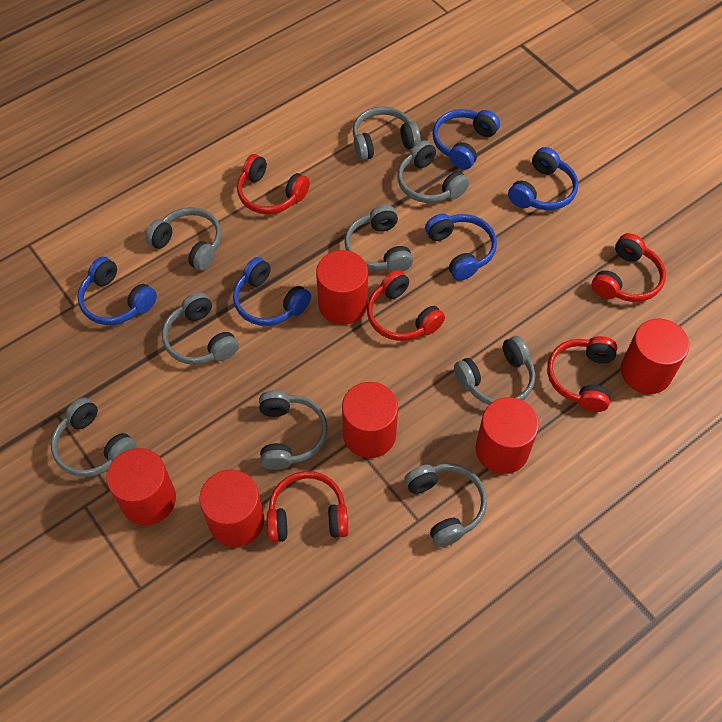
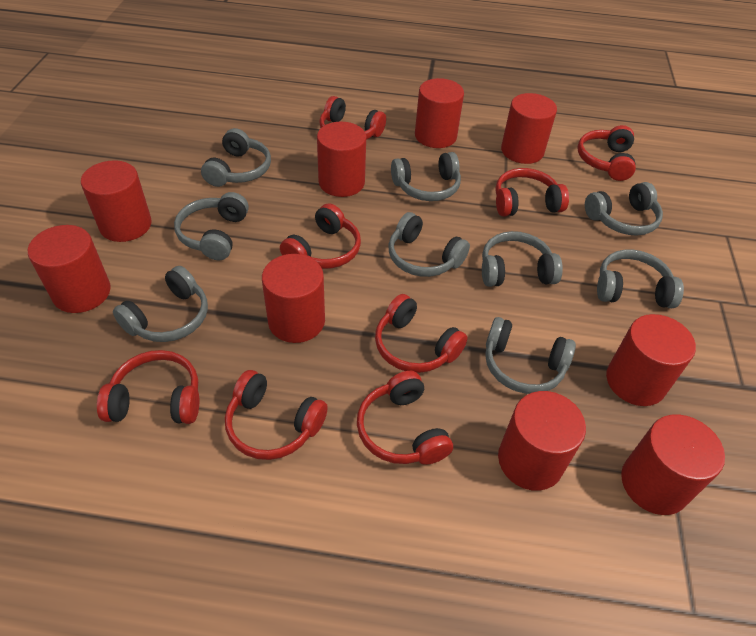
blue headphones: 5 -> 0
red cylinder: 6 -> 9
red headphones: 5 -> 8

